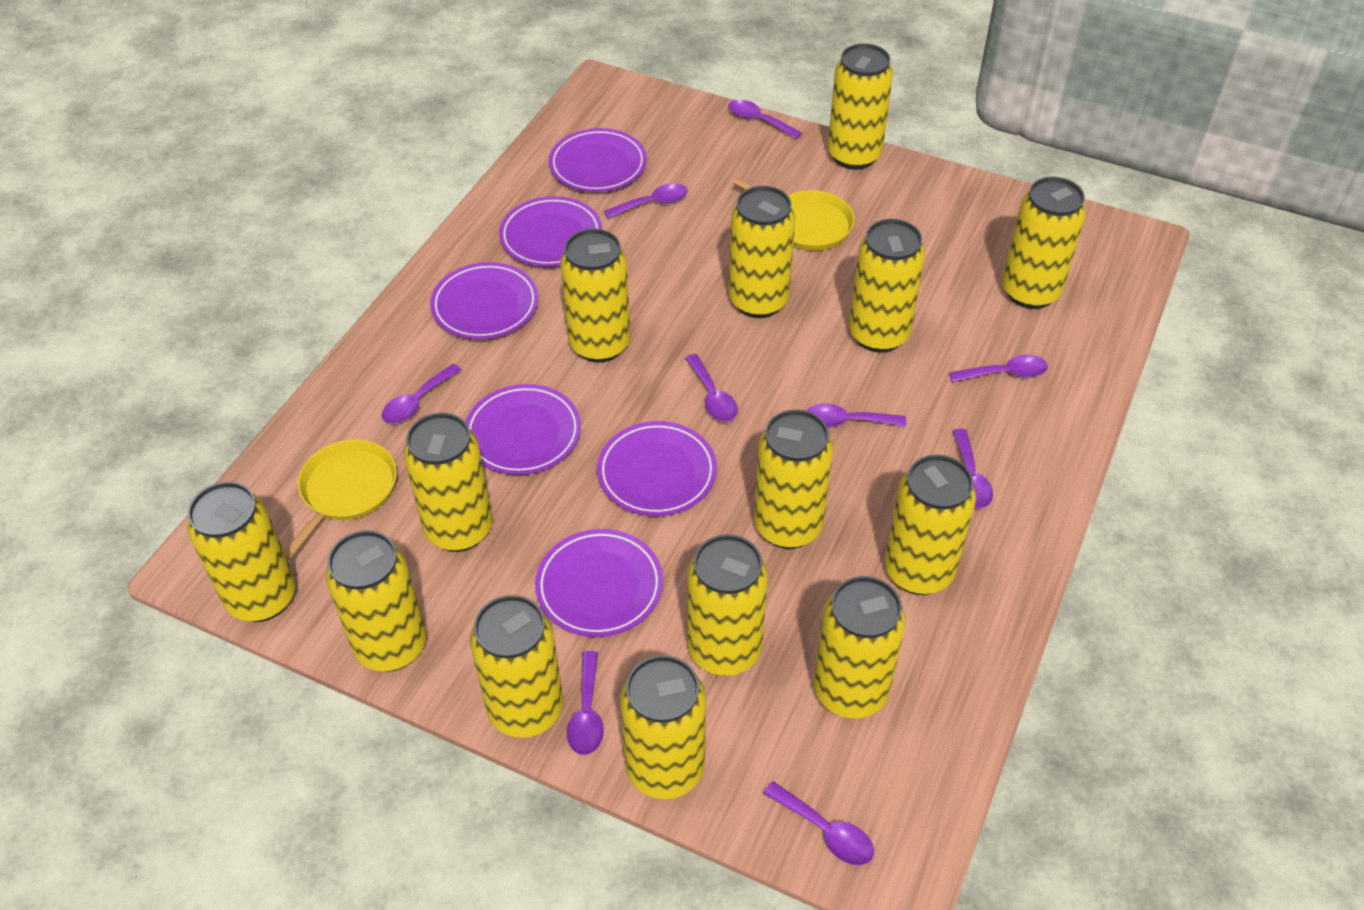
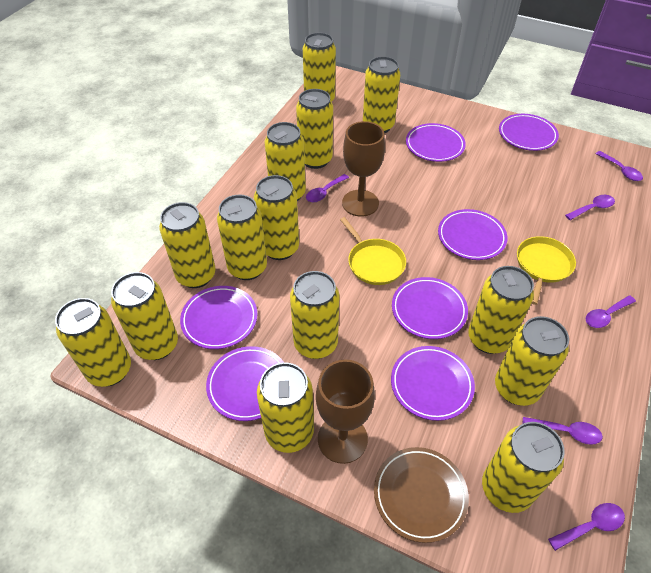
brown goblet: 0 -> 2
brown plate: 0 -> 1
purple plate: 6 -> 7
purple spoon: 9 -> 6

